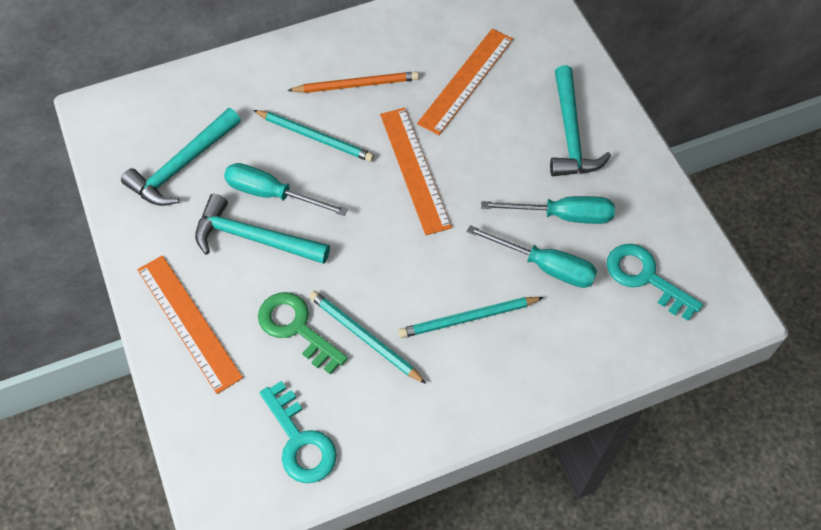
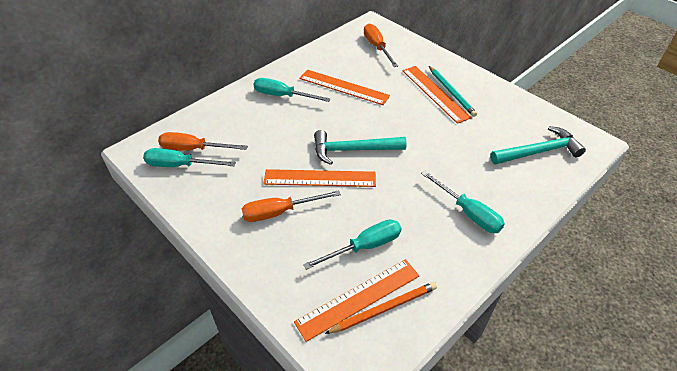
green key: 1 -> 0
orange ruler: 3 -> 4
orange screwdriver: 0 -> 3
turquoise hammer: 3 -> 2
turquoise key: 2 -> 0
turquoise pencil: 3 -> 1
turquoise screwdriver: 3 -> 4

